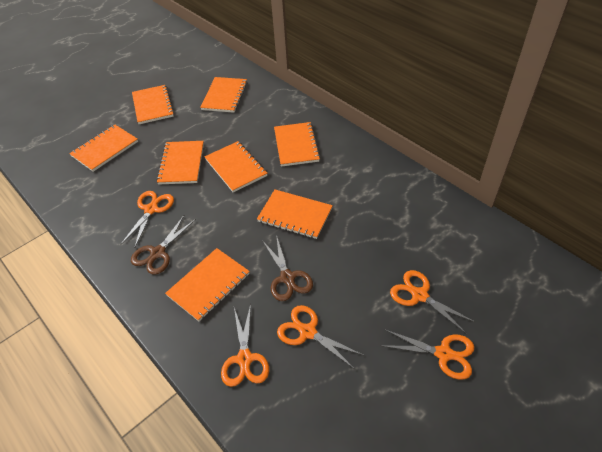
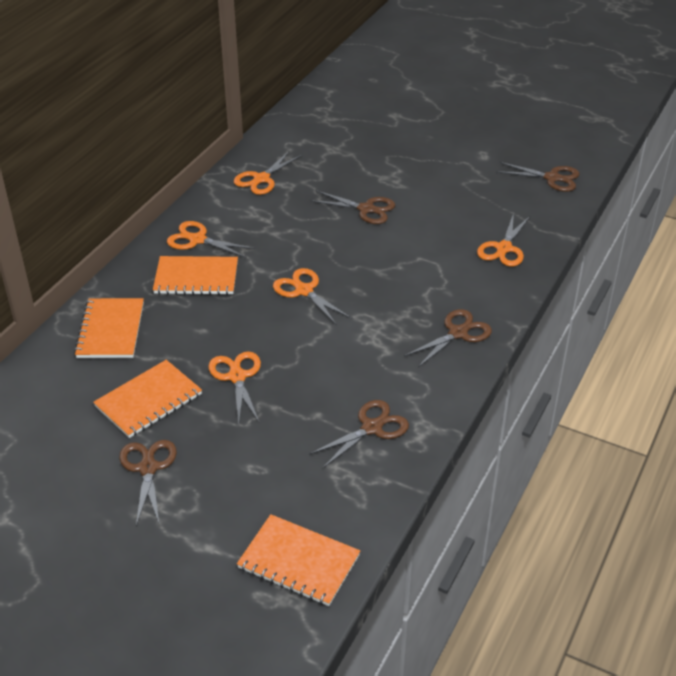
brown scissors: 2 -> 5
orange notebook: 8 -> 4

